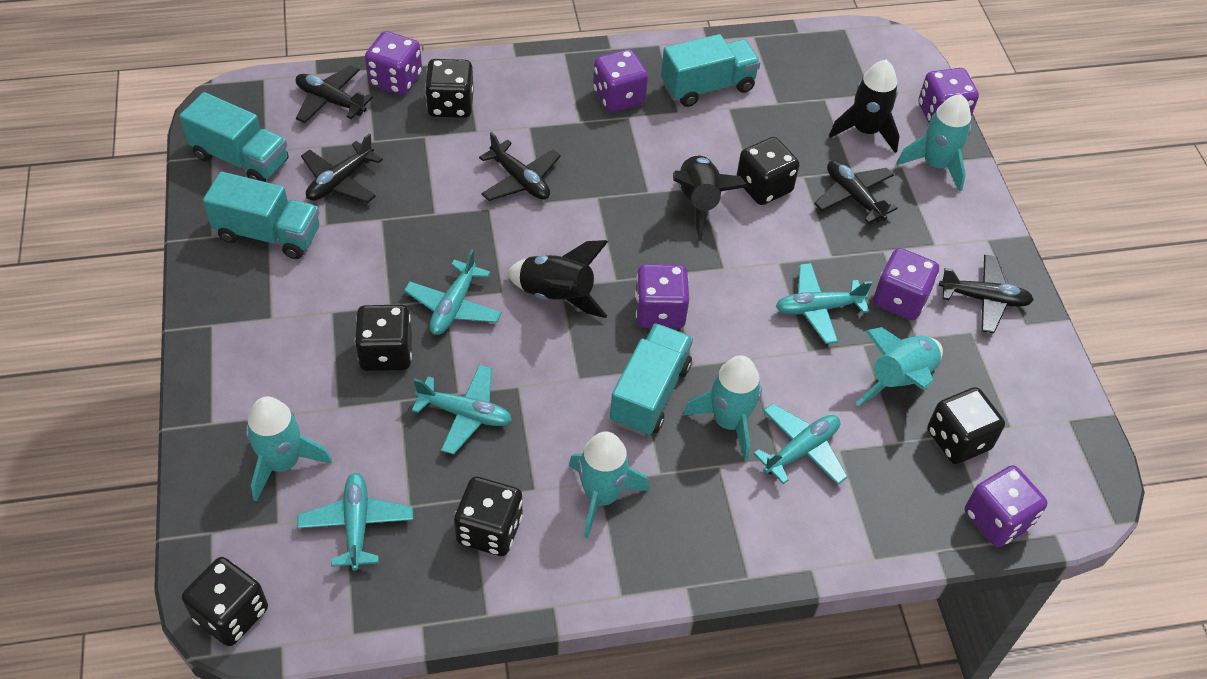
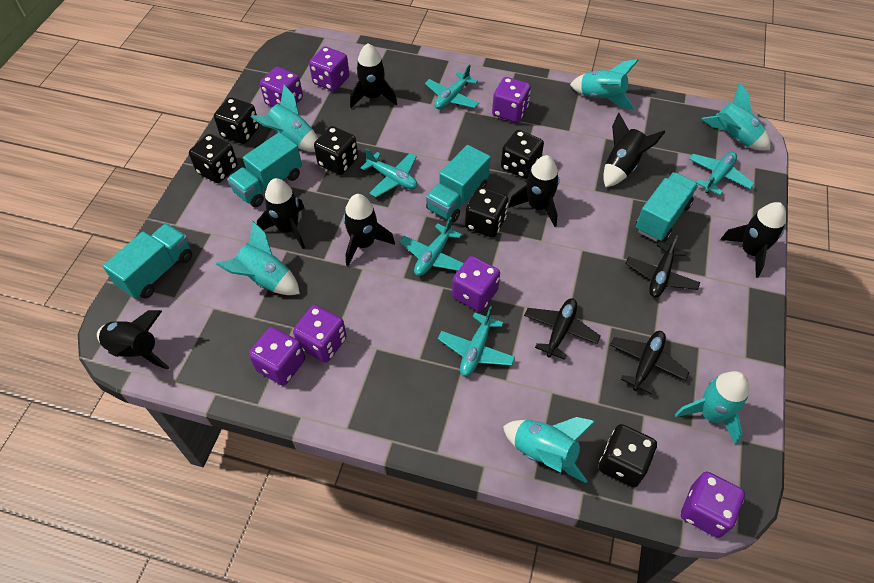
black plane: 5 -> 3
black rocket: 3 -> 7
purple dice: 6 -> 7
turquoise rocket: 5 -> 6

